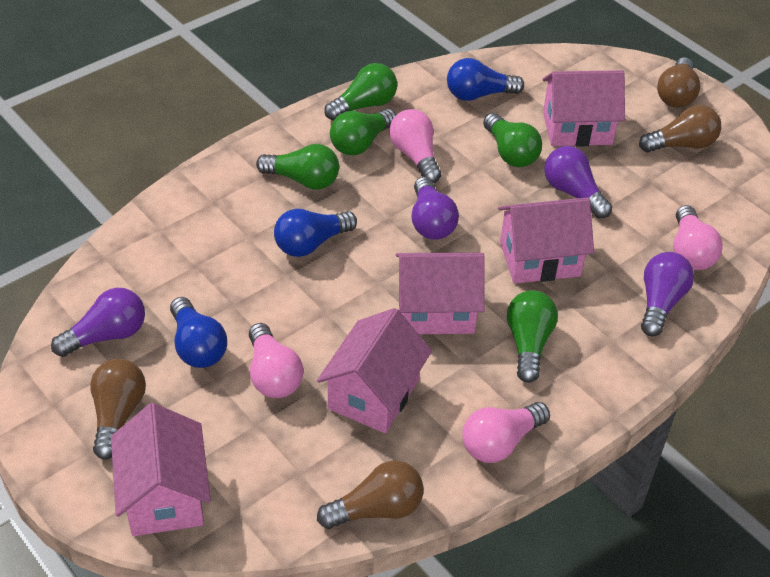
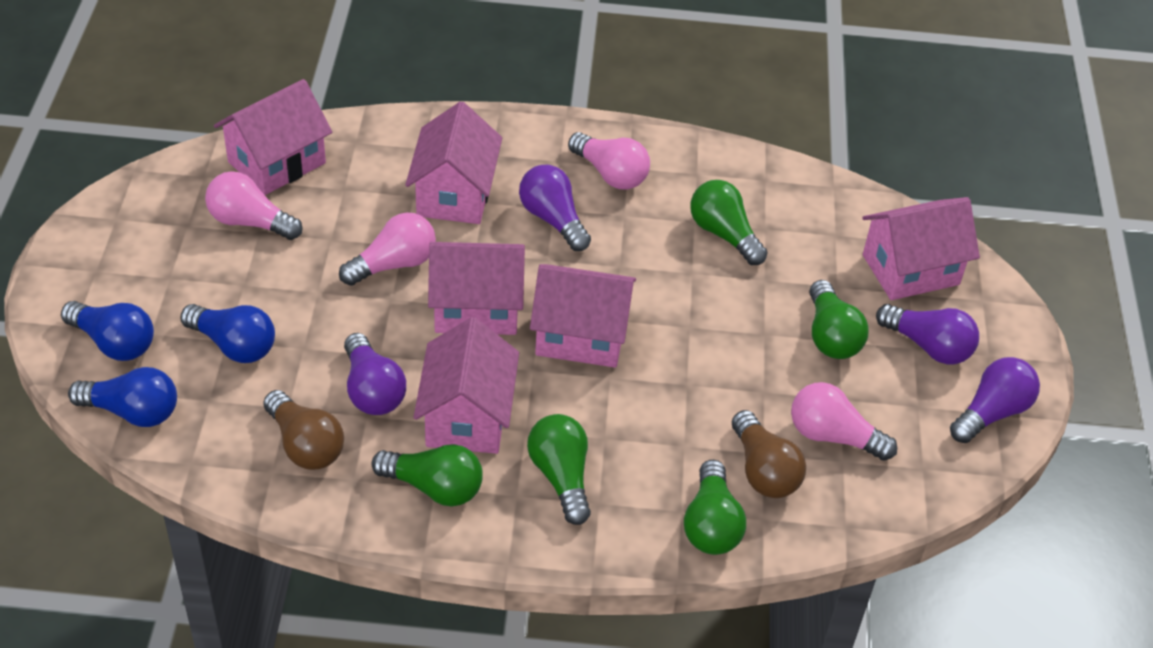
brown light bulb: 4 -> 2
pink house: 5 -> 6

